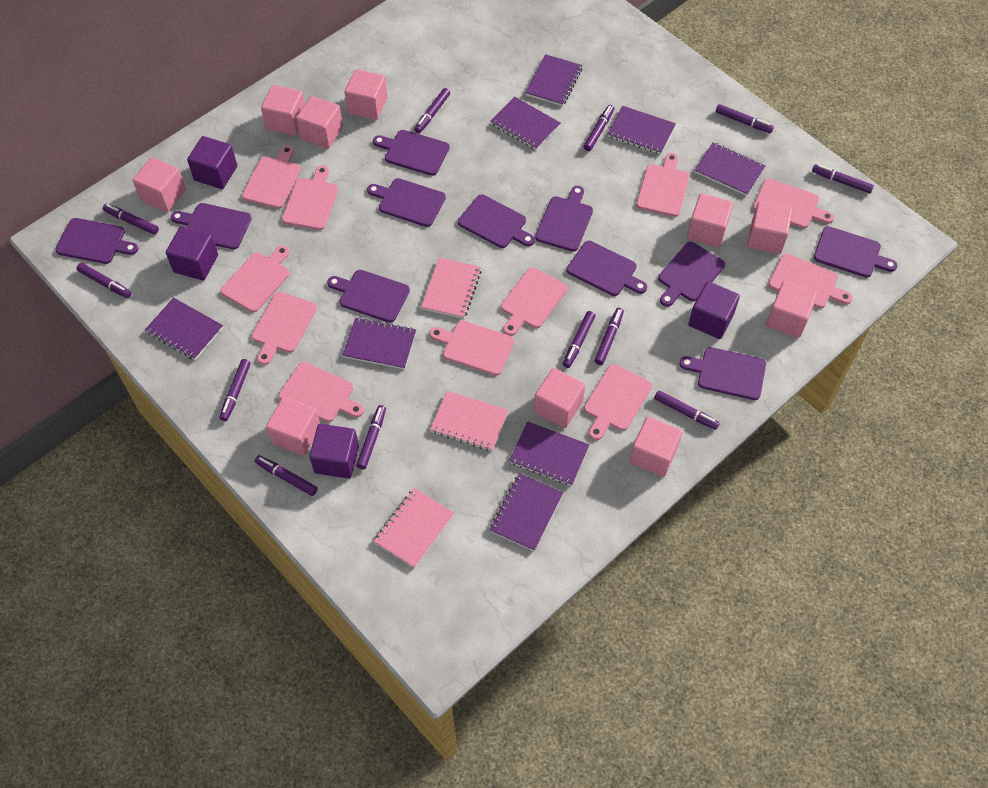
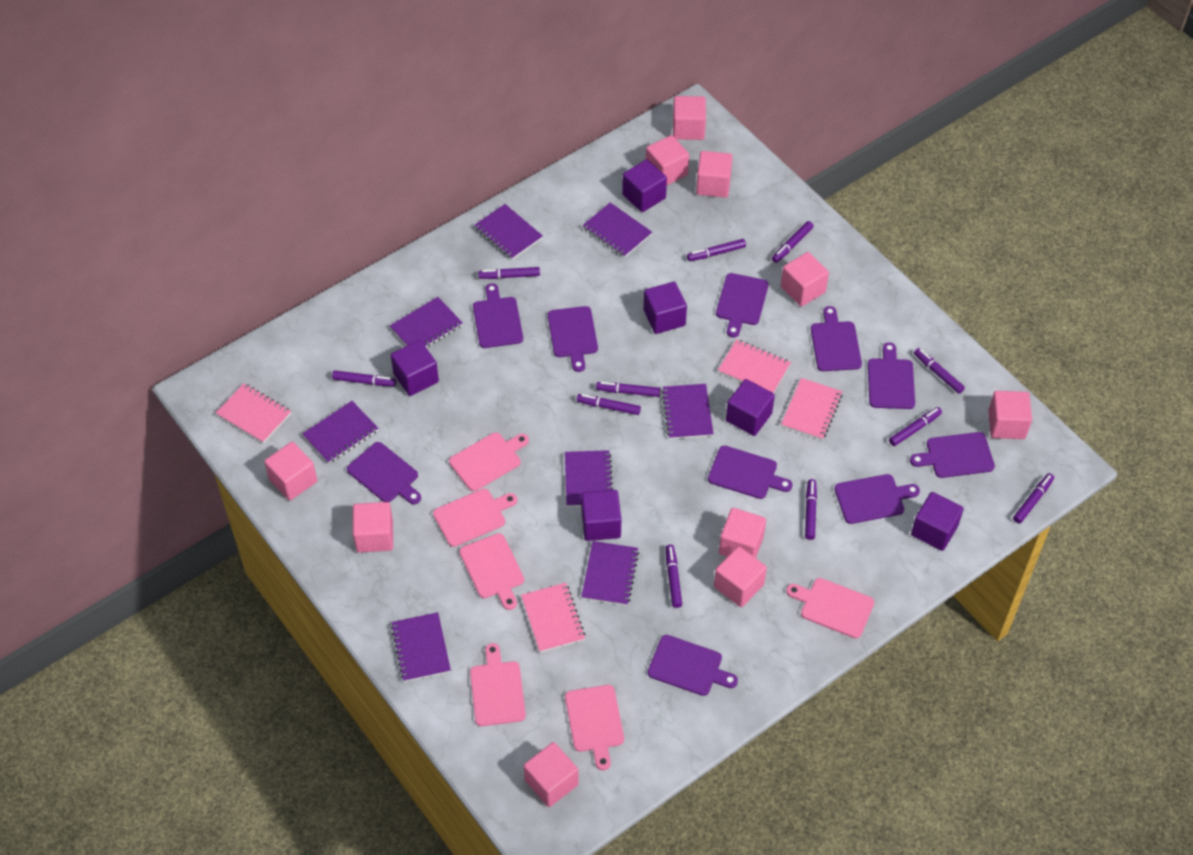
pink cutting board: 11 -> 6
pink notebook: 3 -> 4
purple cube: 4 -> 6
purple cutting board: 11 -> 10
purple marker: 12 -> 11

